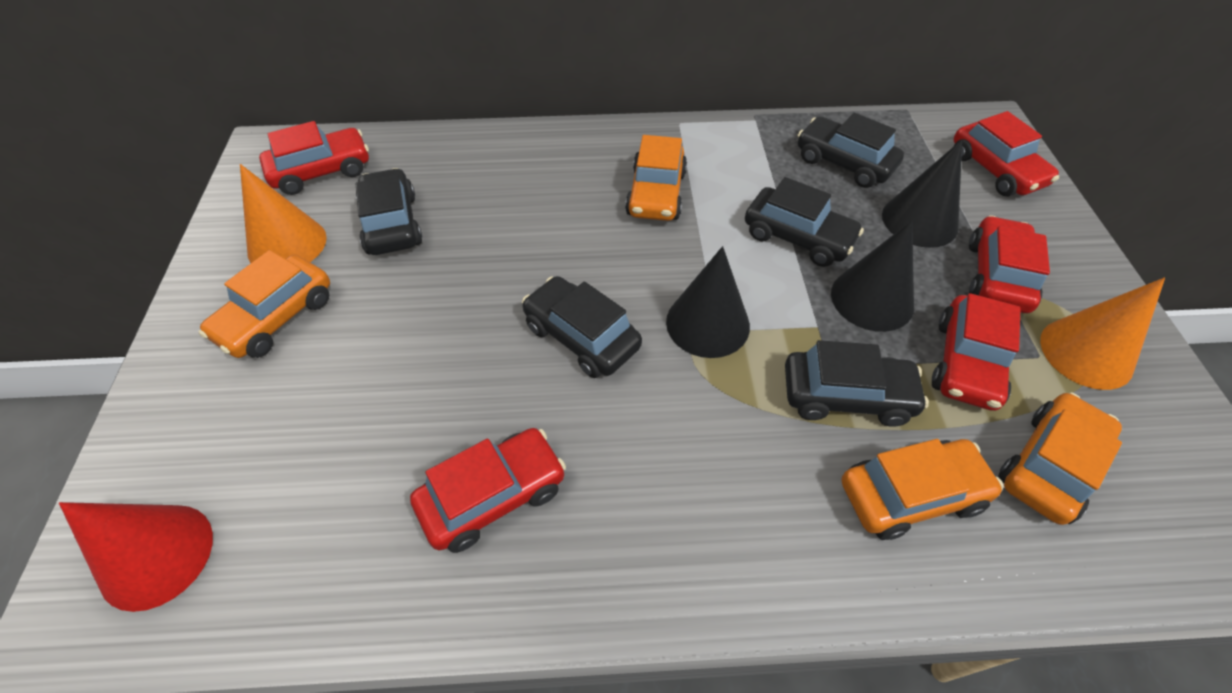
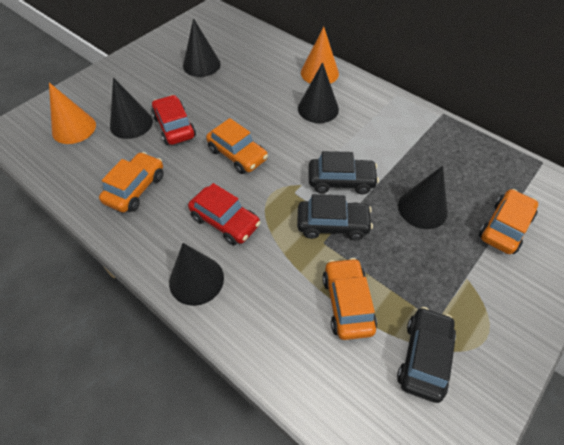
black car: 5 -> 3
black cone: 3 -> 5
red car: 5 -> 2
red cone: 1 -> 0

